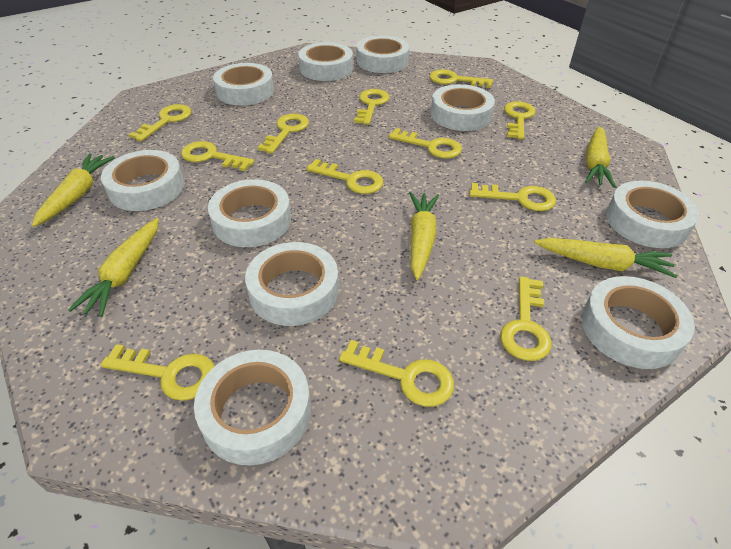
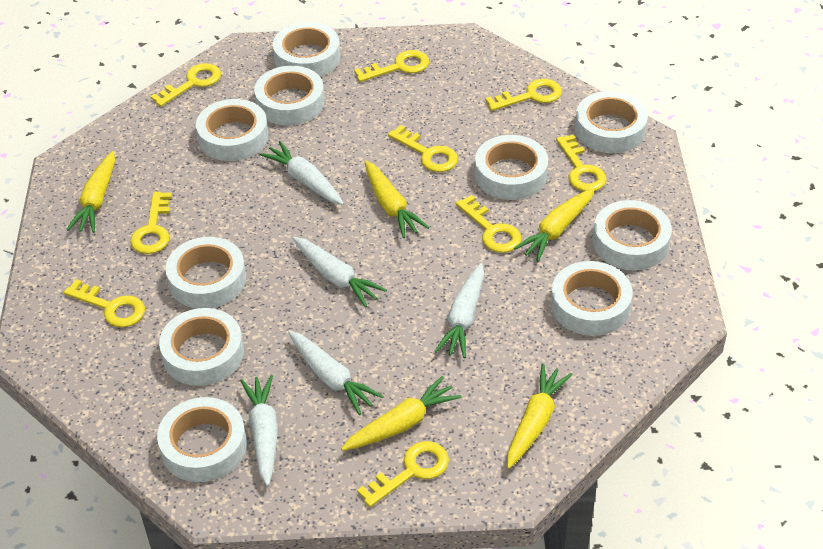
white carrot: 0 -> 5
yellow key: 12 -> 9

